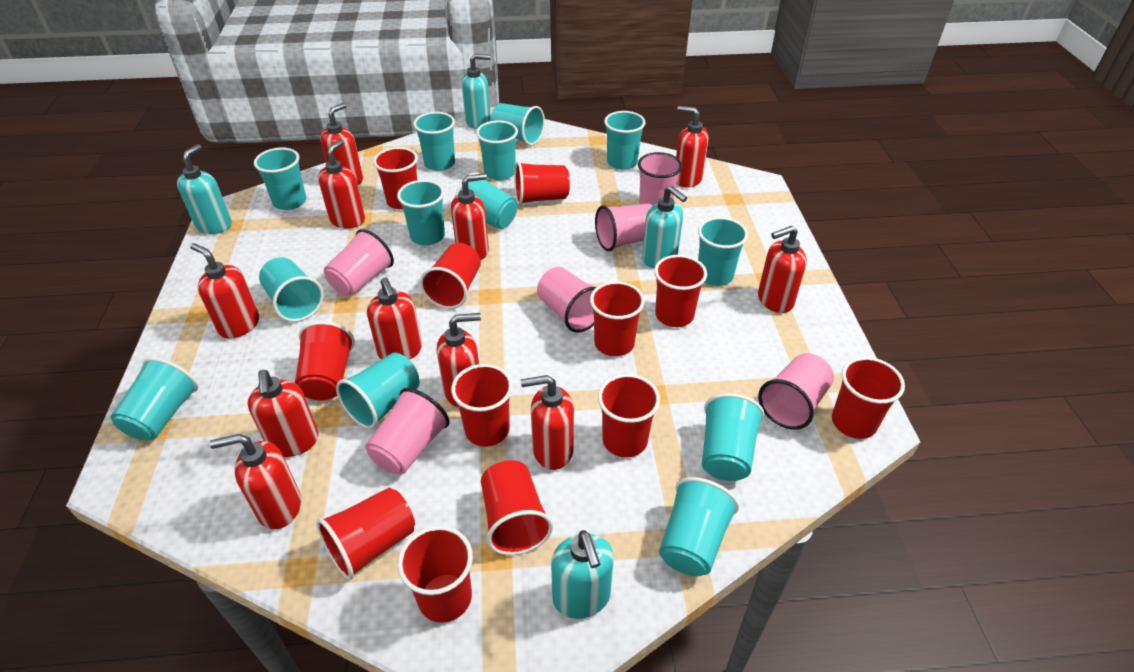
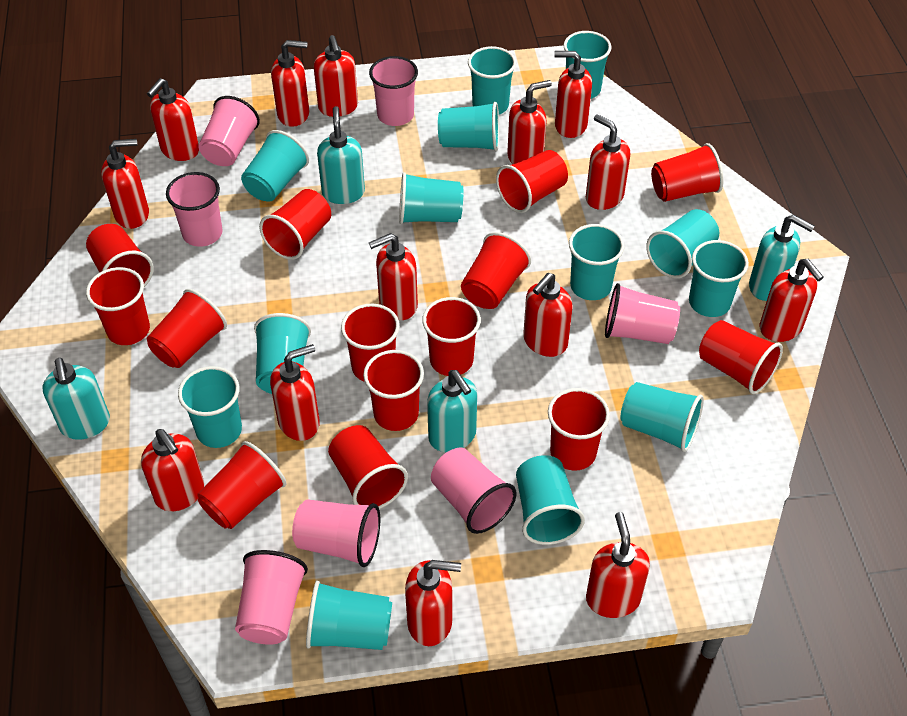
pink cup: 6 -> 7
red cup: 12 -> 14
red soap dispenser: 11 -> 14

